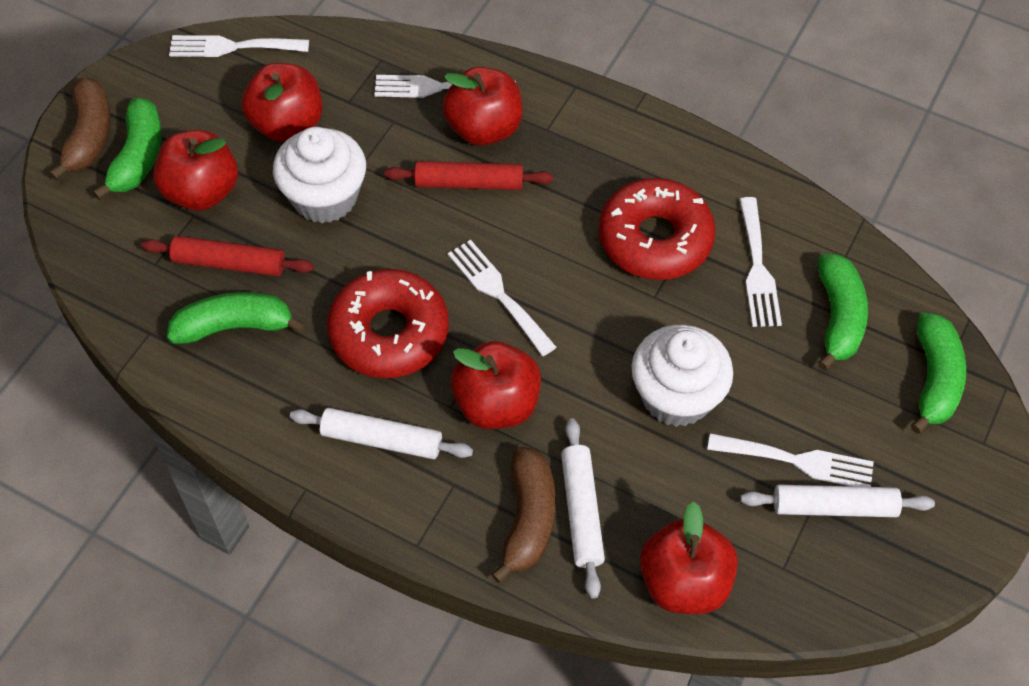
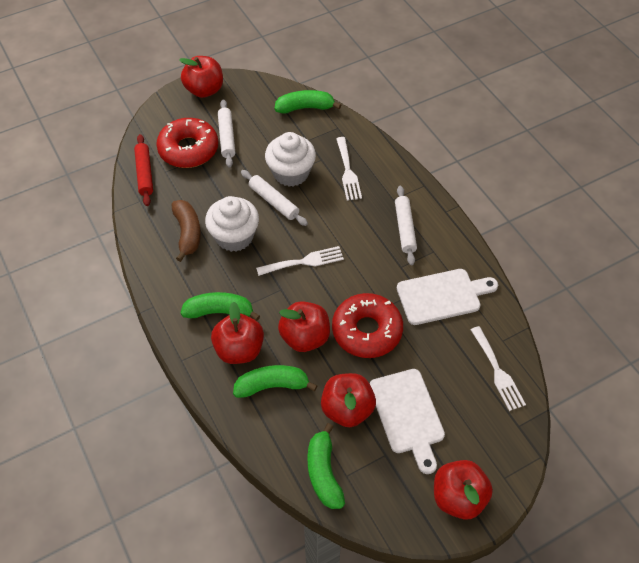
brown banana: 2 -> 1
red rolling pin: 2 -> 1
white cutting board: 0 -> 2
white fork: 5 -> 3

